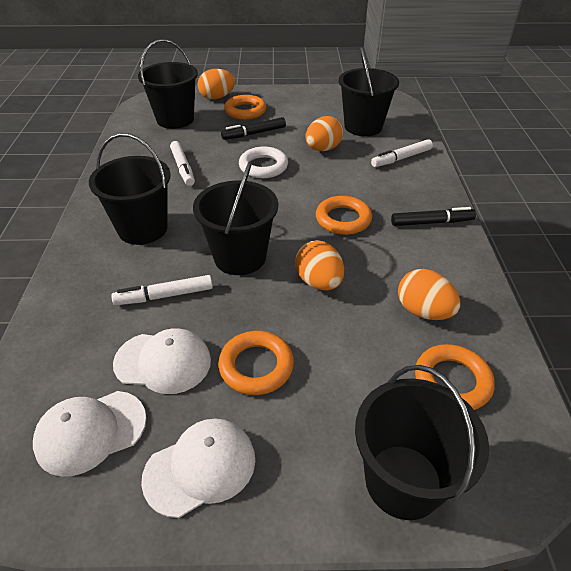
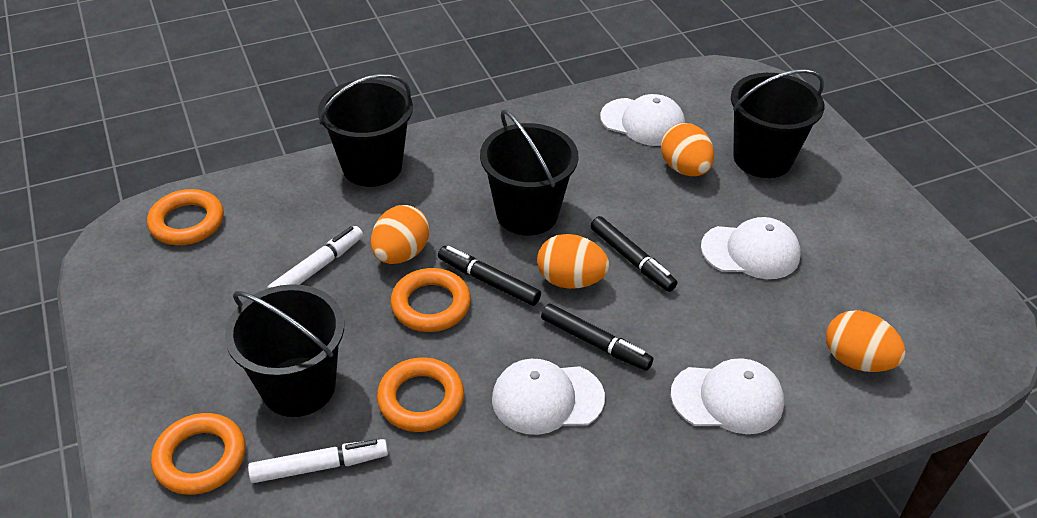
black bucket: 5 -> 4
black marker: 2 -> 3
white cap: 3 -> 4
white marker: 3 -> 2
white ring: 1 -> 0

